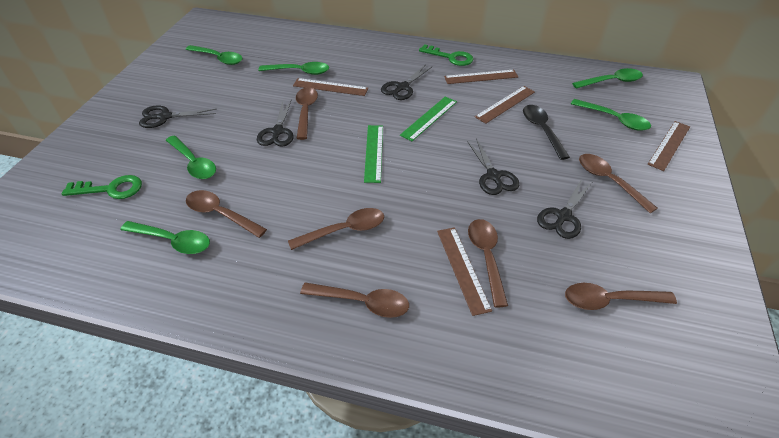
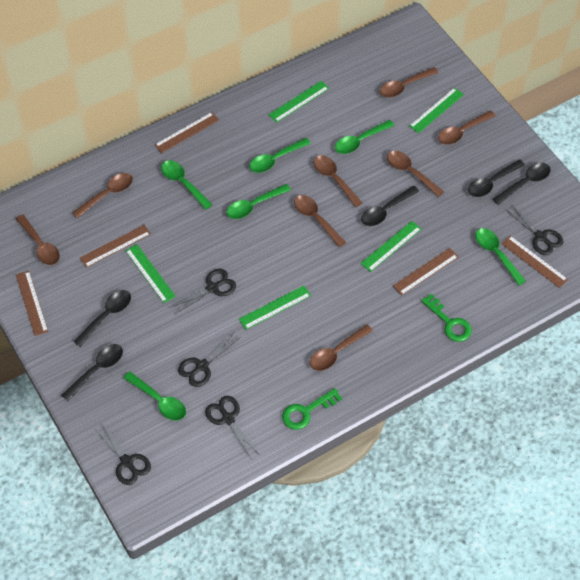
black spoon: 1 -> 5
brown spoon: 7 -> 8
green ruler: 2 -> 5

